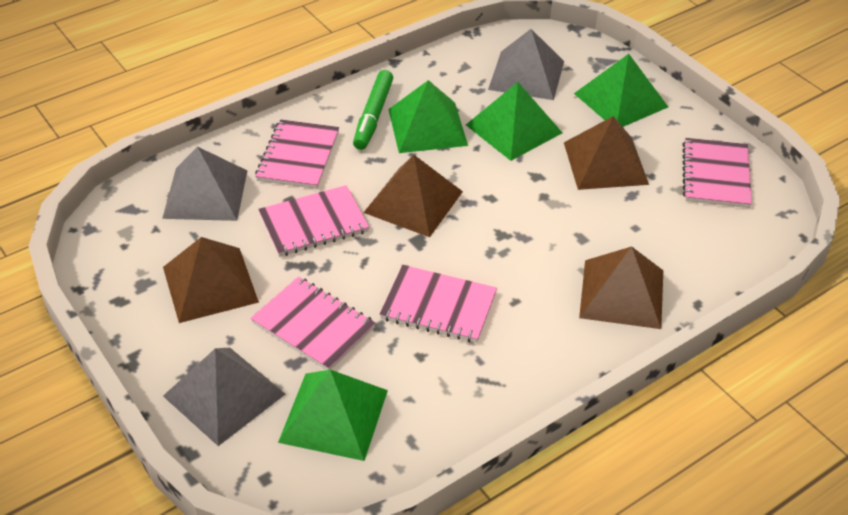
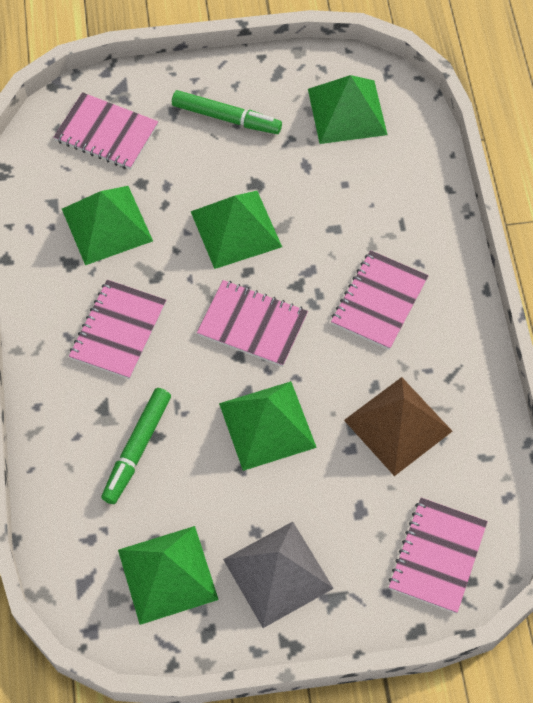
brown pyramid: 4 -> 1
green marker: 1 -> 2
green pyramid: 4 -> 5
grey pyramid: 3 -> 1

